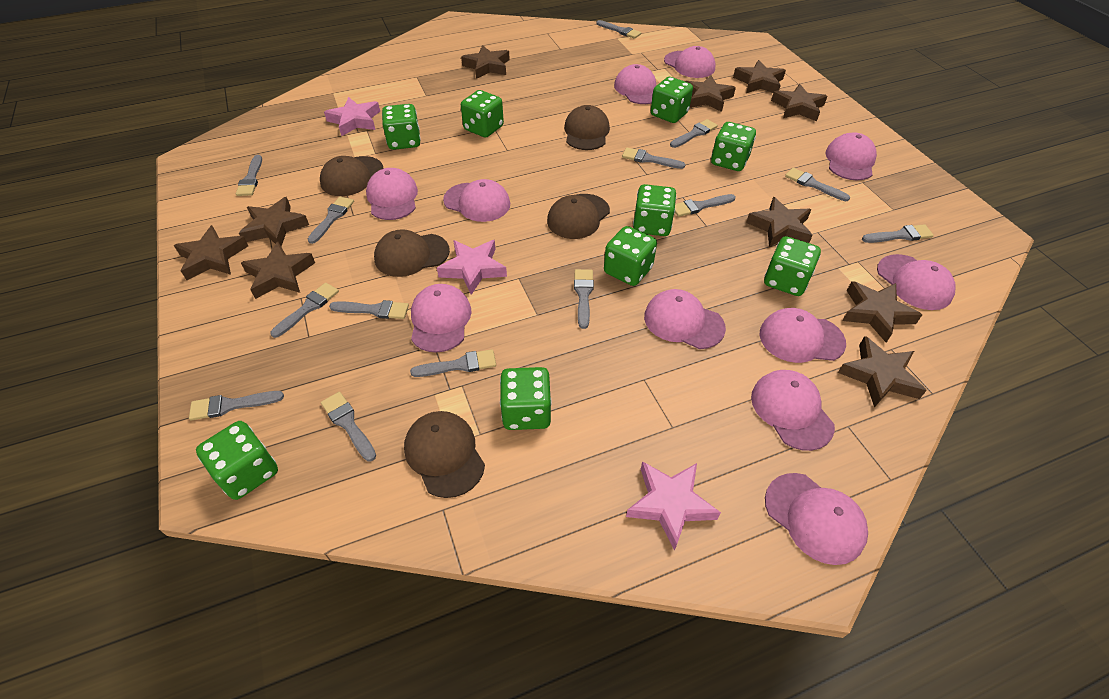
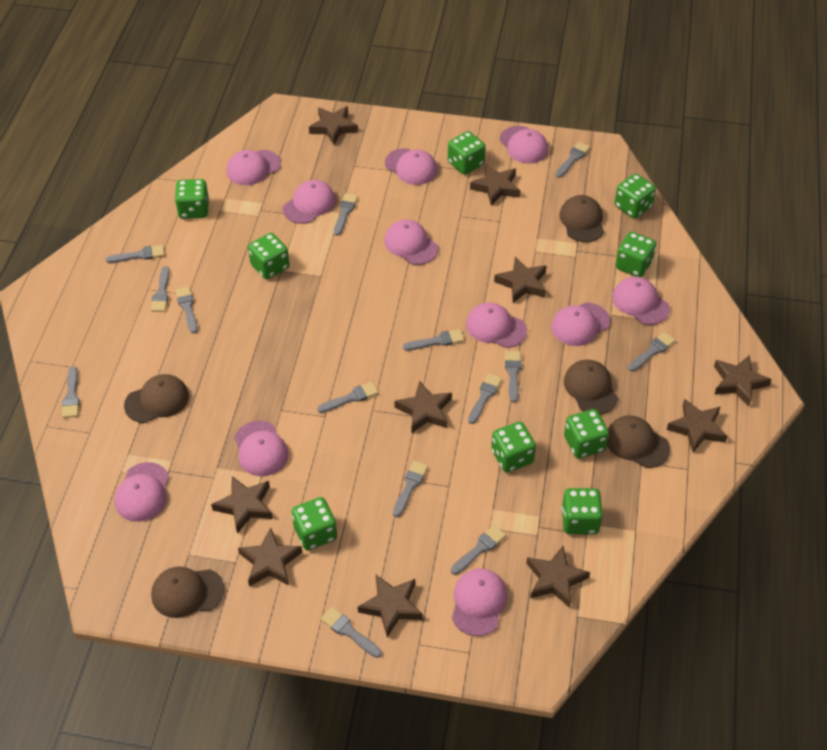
pink star: 3 -> 0

